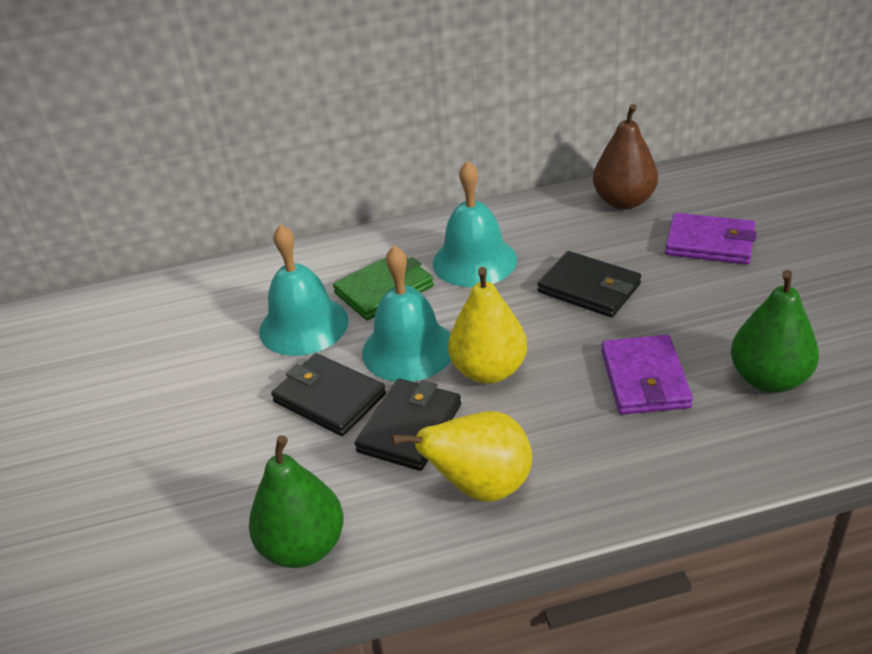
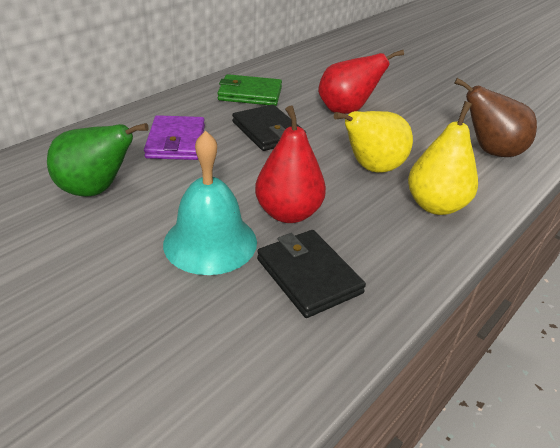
black wallet: 3 -> 2
green pear: 2 -> 1
purple wallet: 2 -> 1
red pear: 0 -> 2
turquoise bell: 3 -> 1

